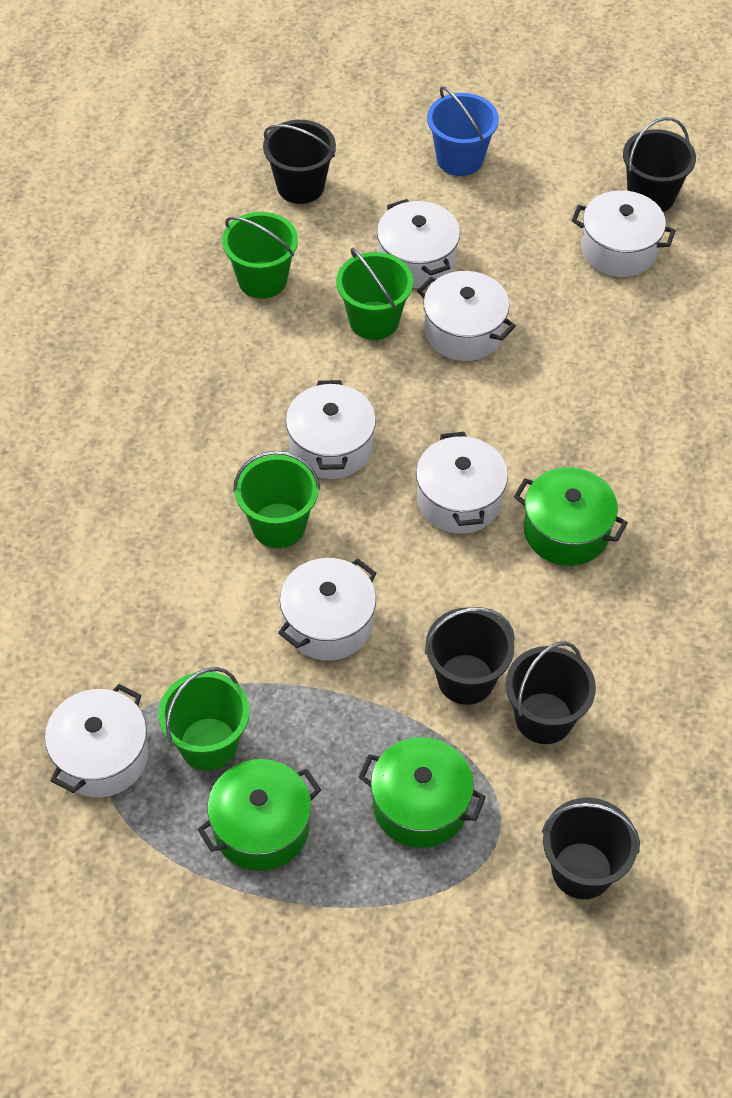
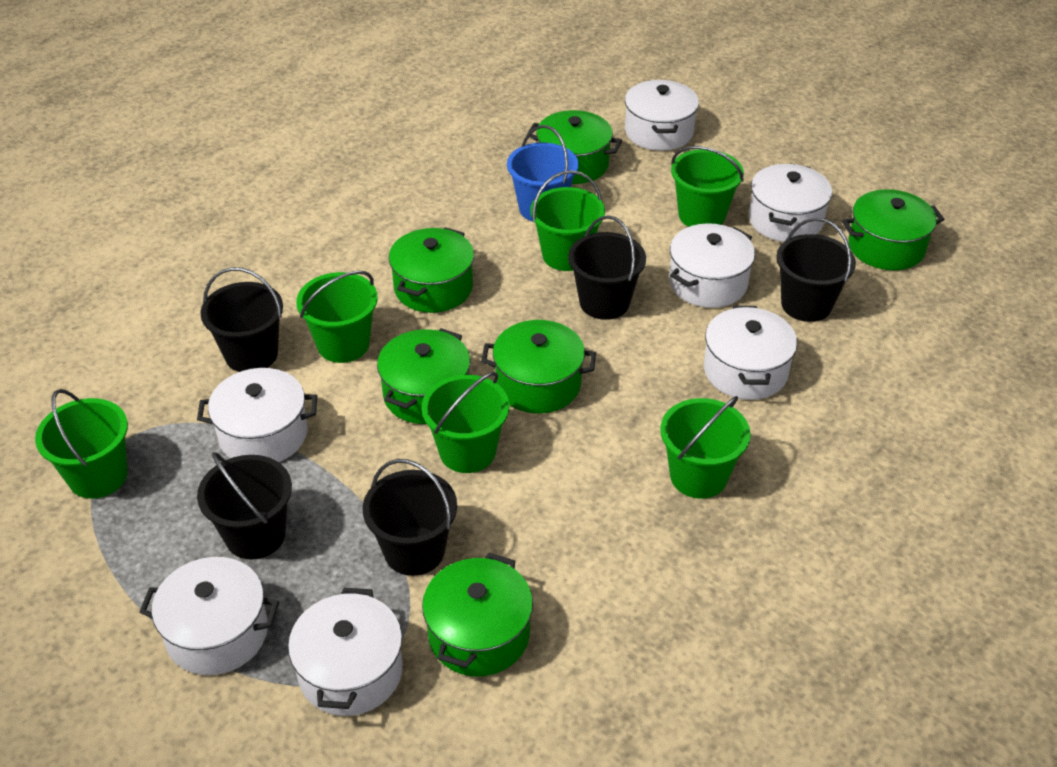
green bucket: 4 -> 6
green pot: 3 -> 6

